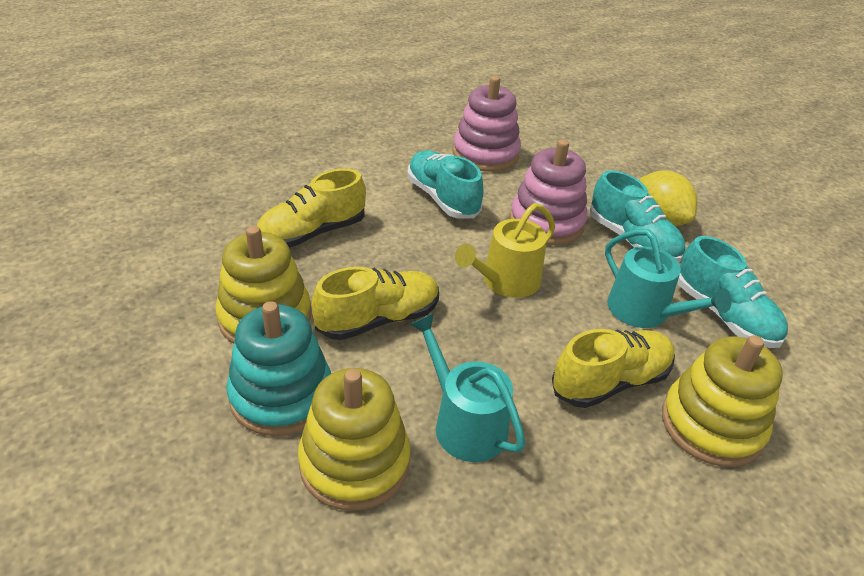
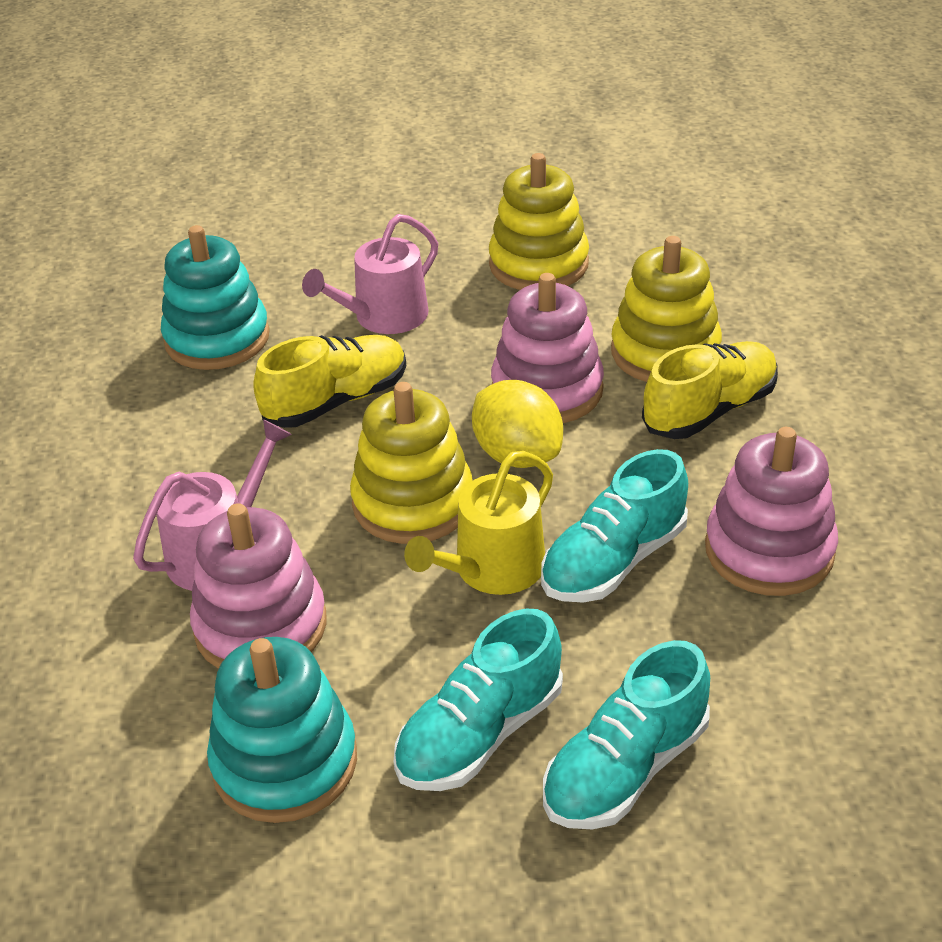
pink stacking toy: 2 -> 3
pink watering can: 0 -> 2
turquoise stacking toy: 1 -> 2
turquoise watering can: 2 -> 0
yellow shoe: 3 -> 2

